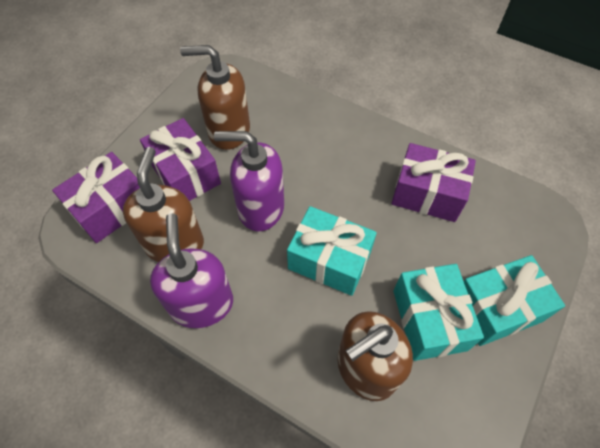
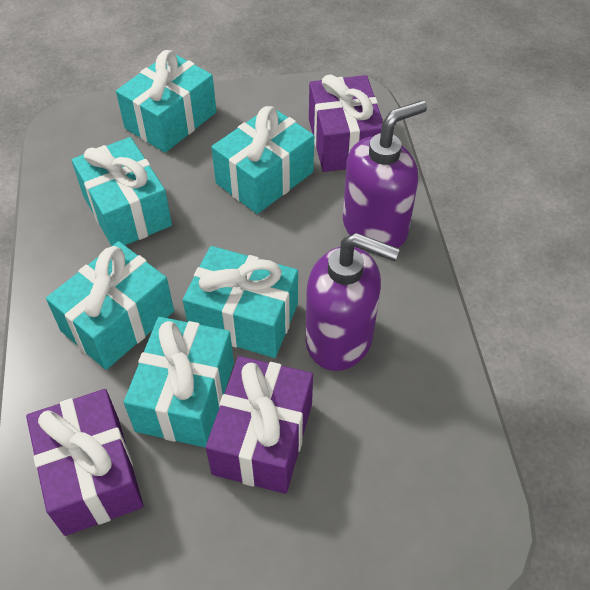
brown soap dispenser: 3 -> 0
turquoise gift: 3 -> 6

